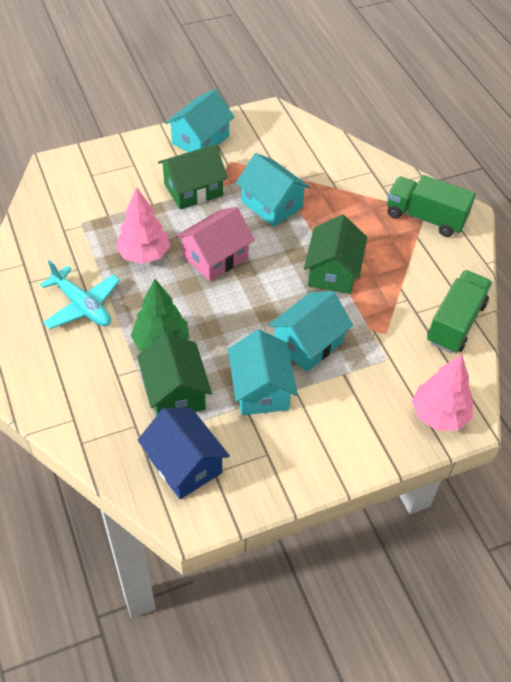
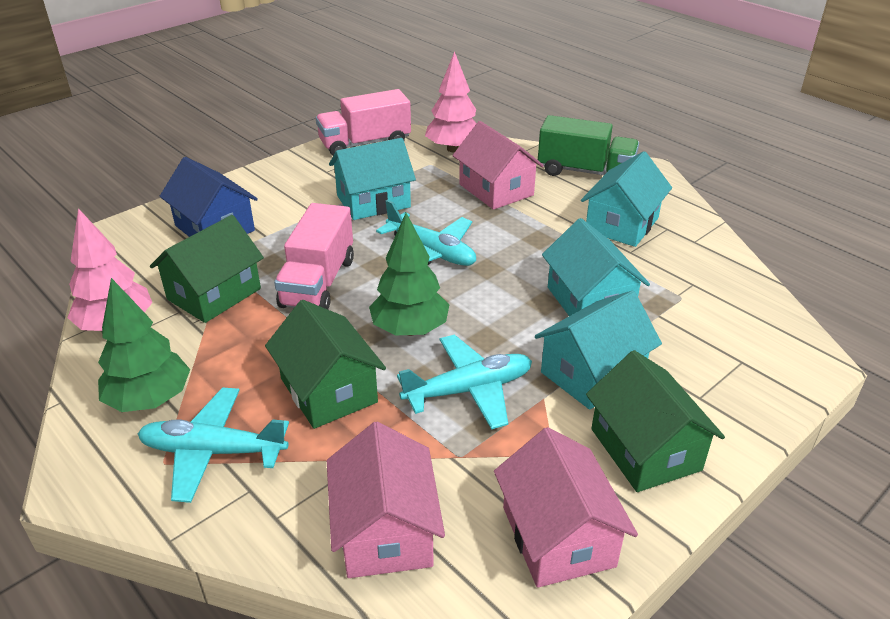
green tree: 1 -> 2
green truck: 2 -> 1
pink house: 1 -> 3
pink truck: 0 -> 2
turquoise plane: 1 -> 3

